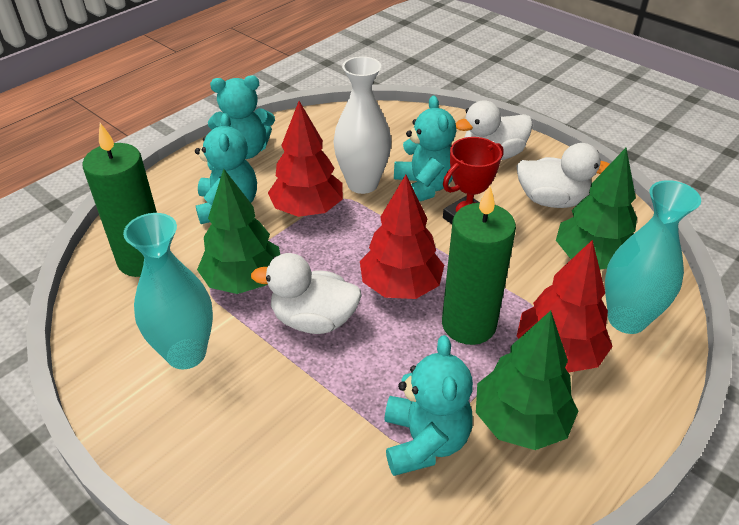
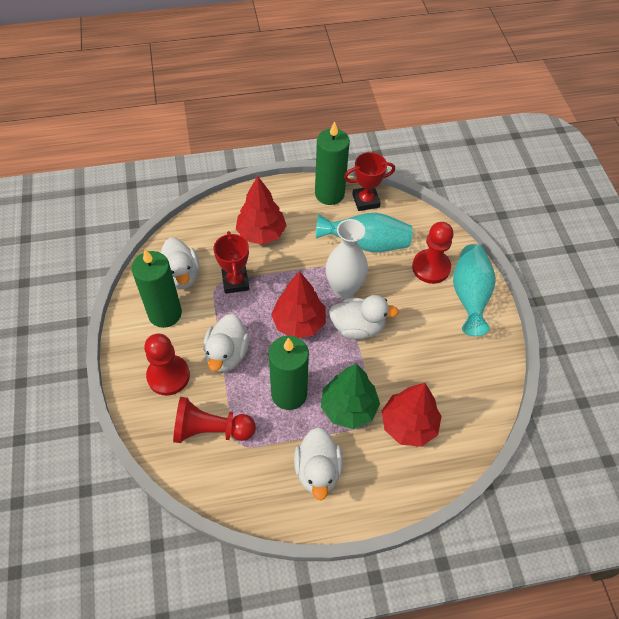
green candle: 2 -> 3
green tree: 3 -> 1
red pawn: 0 -> 3
red trophy: 1 -> 2
turquoise teddy bear: 4 -> 0
white duck: 3 -> 4

